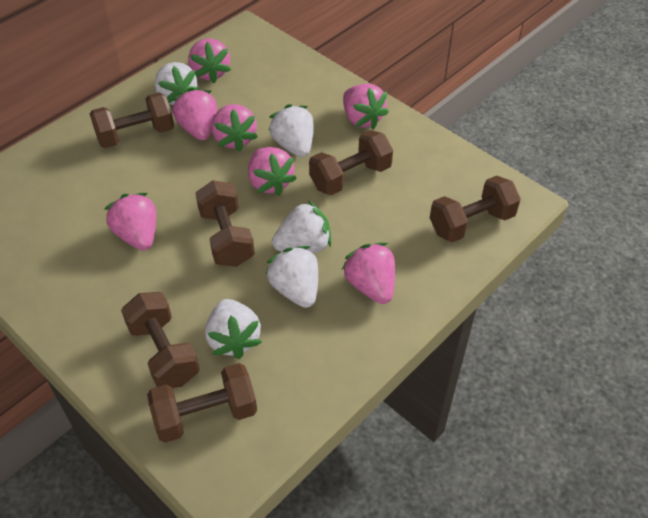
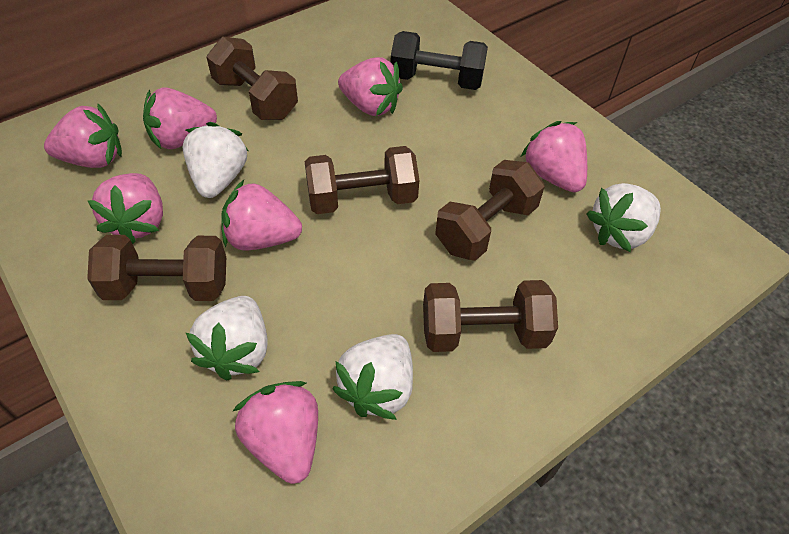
black dumbbell: 0 -> 1
brown dumbbell: 6 -> 5
white strawberry: 5 -> 4

